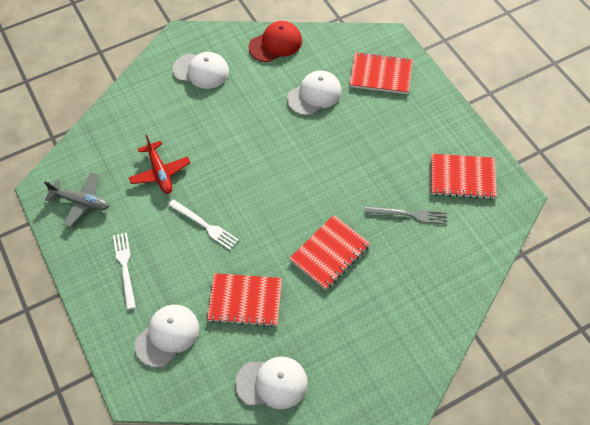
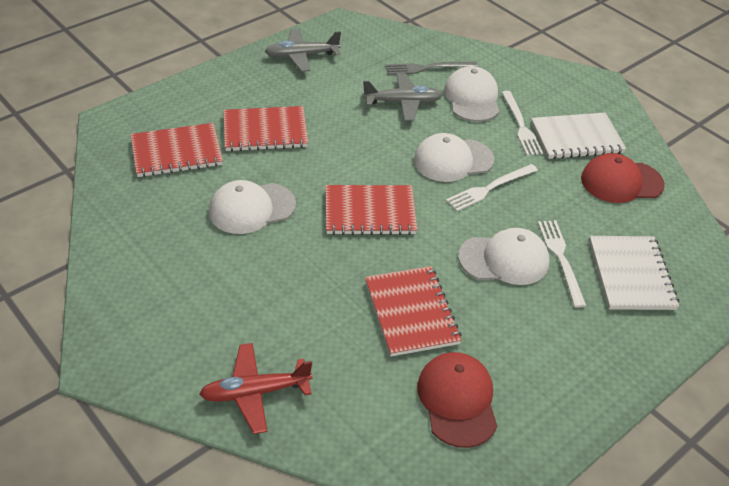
grey plane: 1 -> 2
red cap: 1 -> 2
white fork: 2 -> 3
white notebook: 0 -> 2

